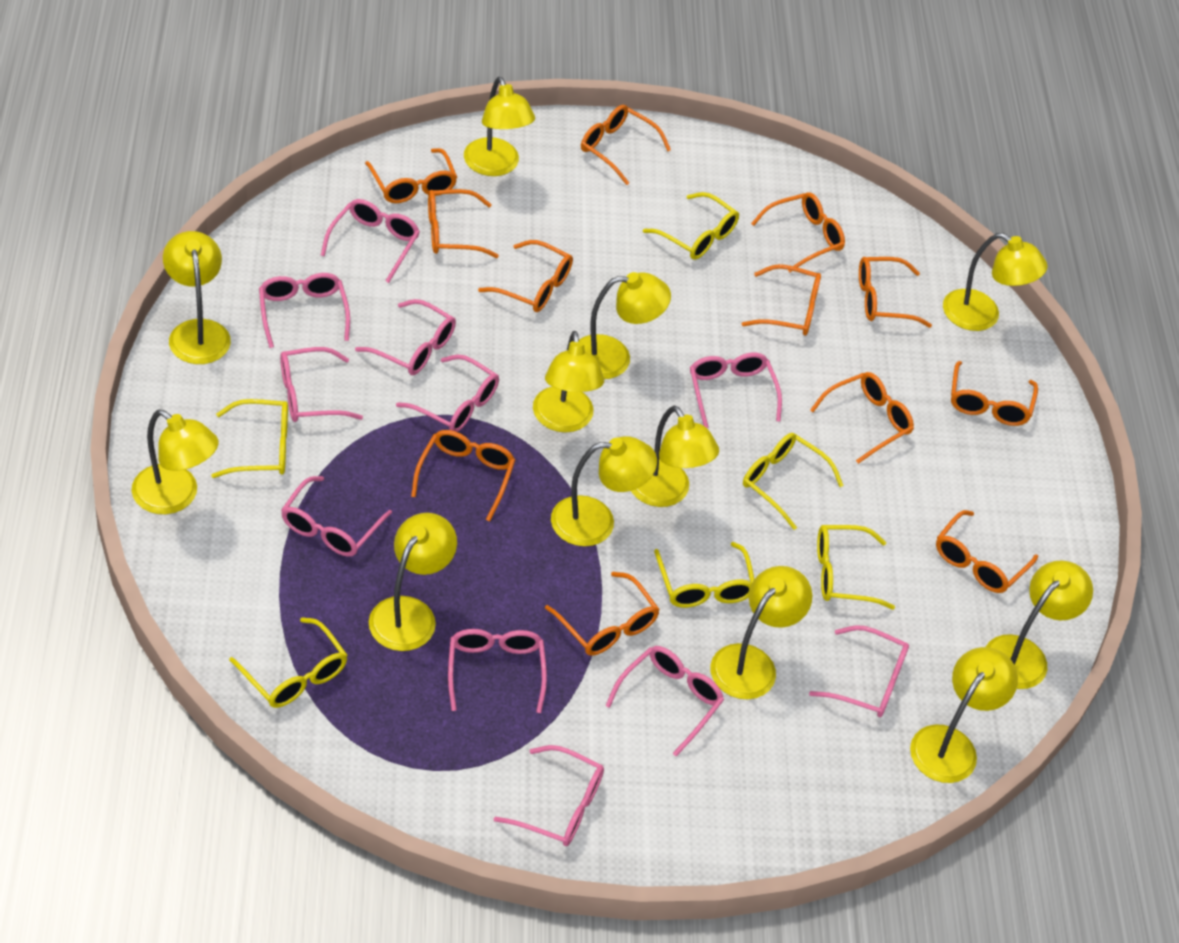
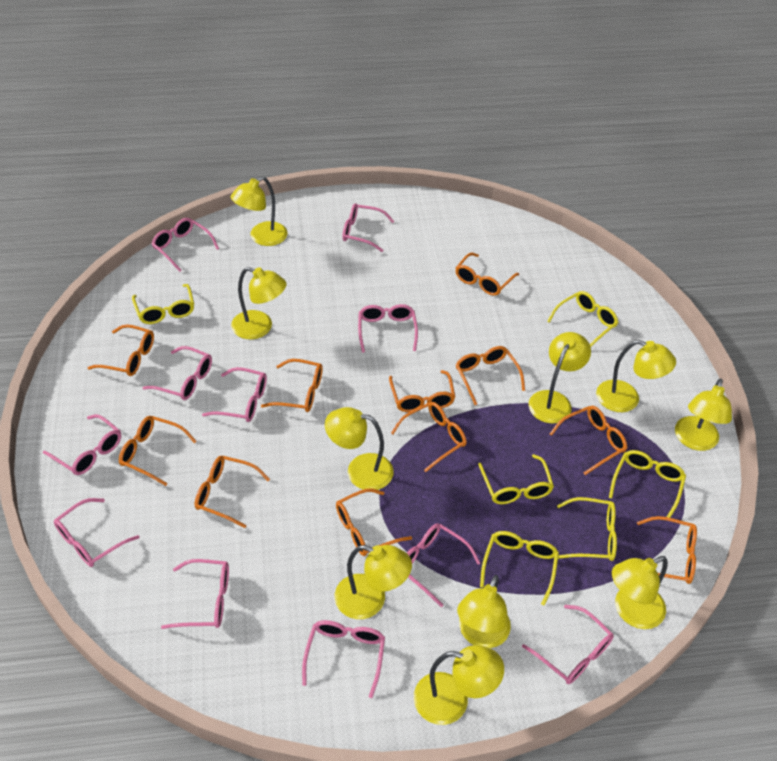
orange glasses: 12 -> 11
yellow lamp: 12 -> 10

